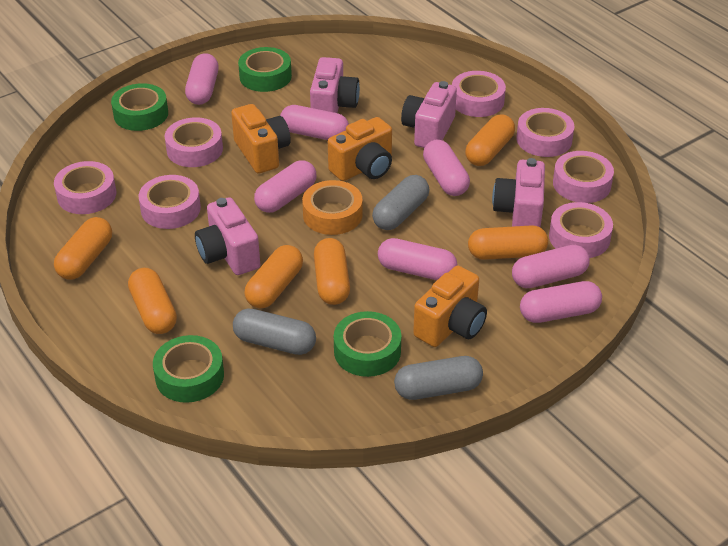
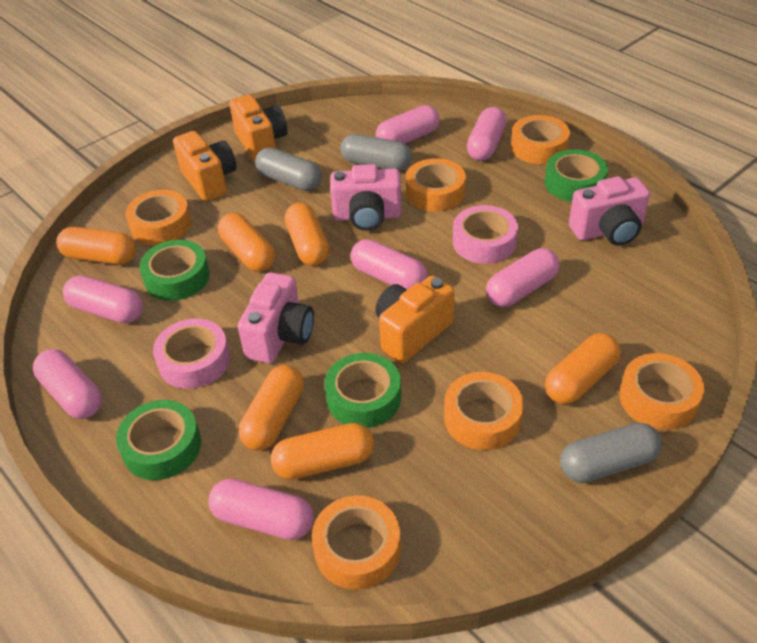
orange tape: 1 -> 6
pink camera: 4 -> 3
pink tape: 7 -> 2

